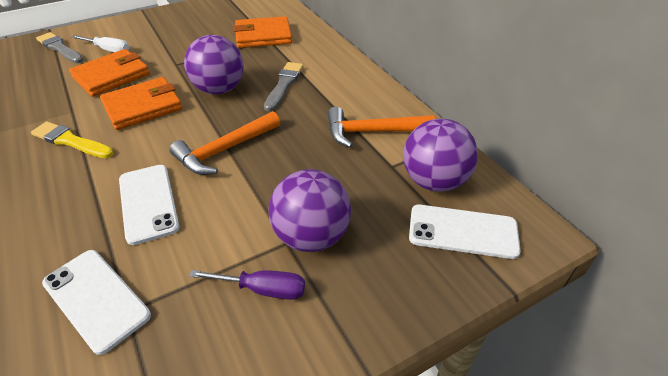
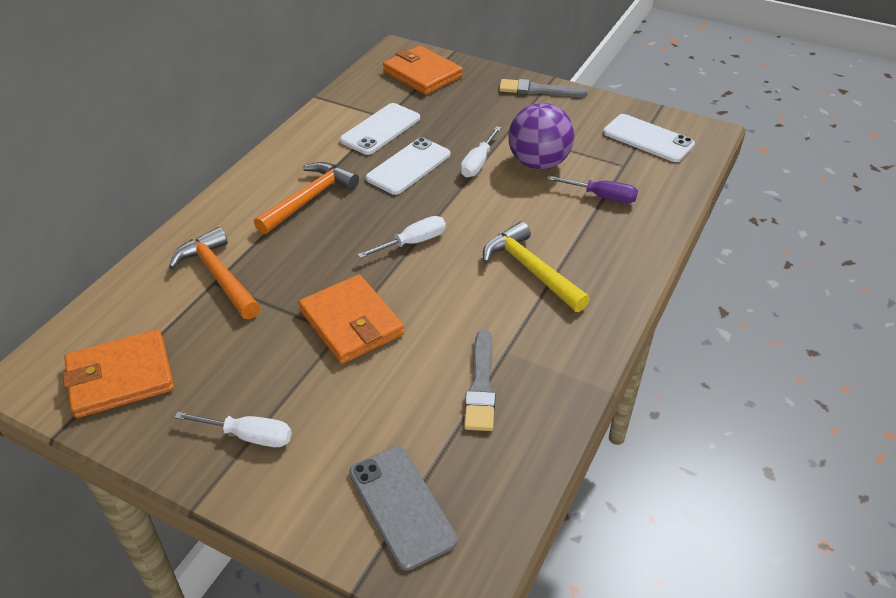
grey phone: 0 -> 1
purple ball: 3 -> 1
white screwdriver: 1 -> 3
yellow brush: 1 -> 0
yellow hammer: 0 -> 1

